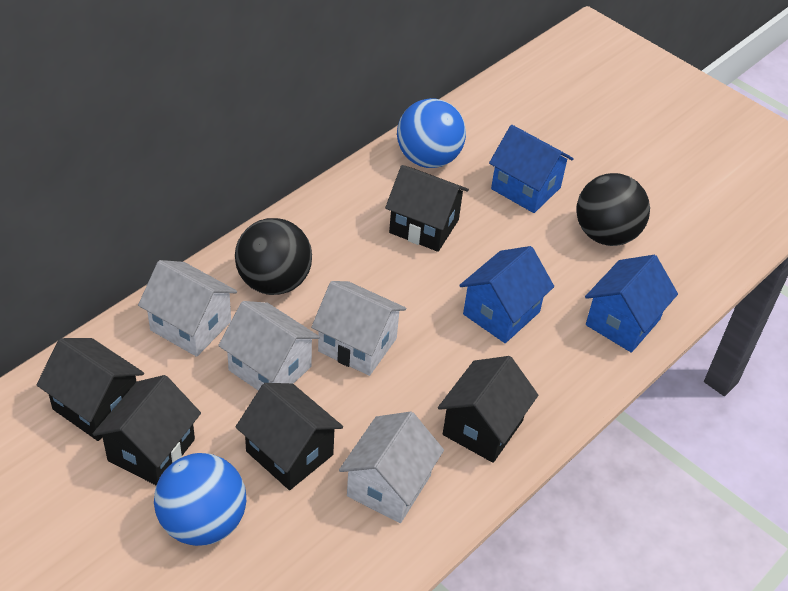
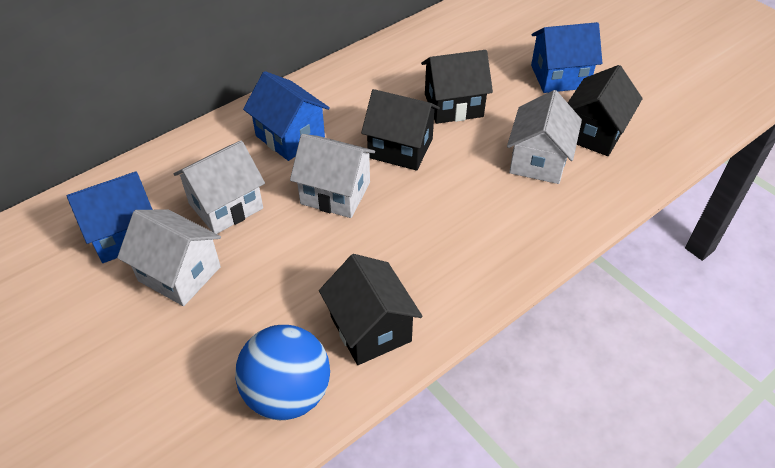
black ball: 2 -> 0
black house: 5 -> 4
blue ball: 2 -> 1

